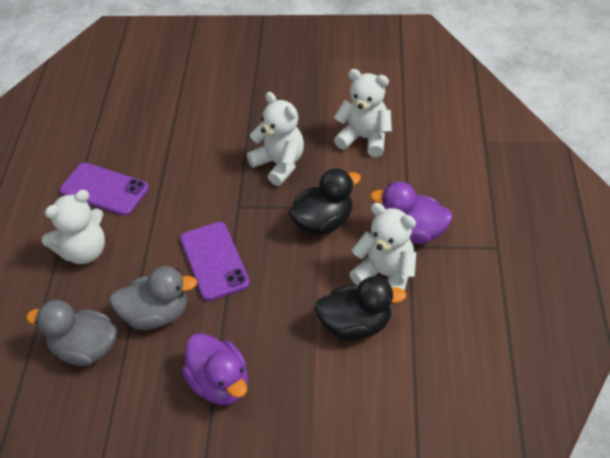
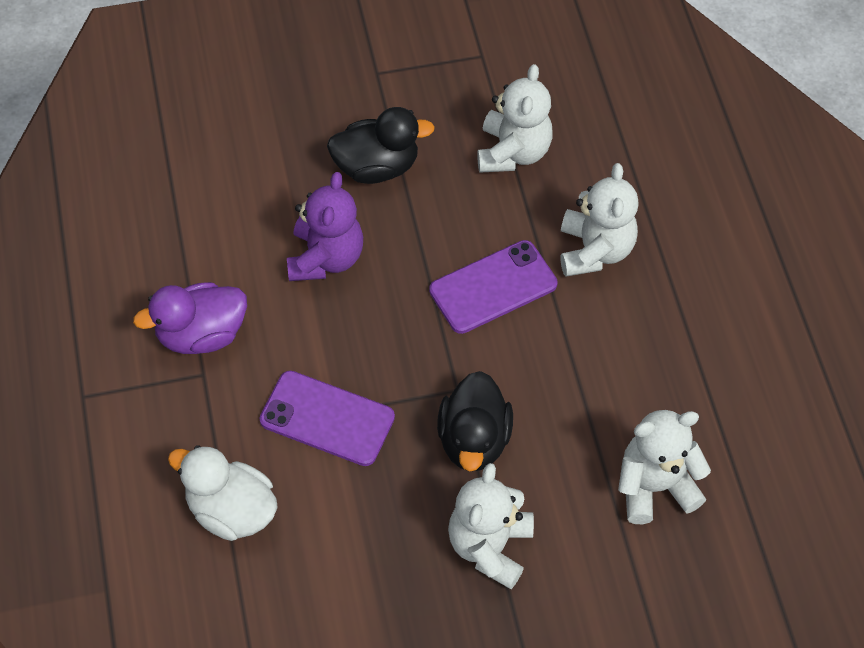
grey duck: 2 -> 0
purple duck: 2 -> 1
purple teddy bear: 0 -> 1
white duck: 0 -> 1

